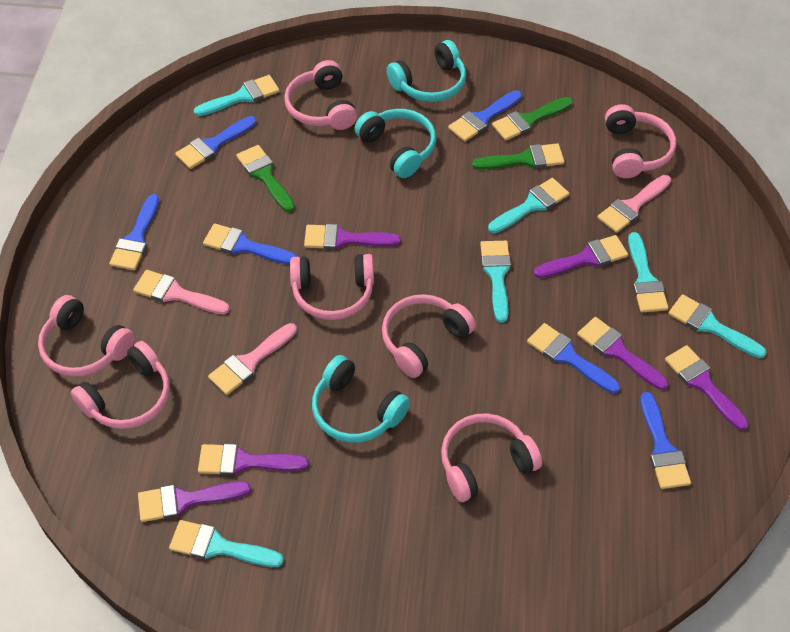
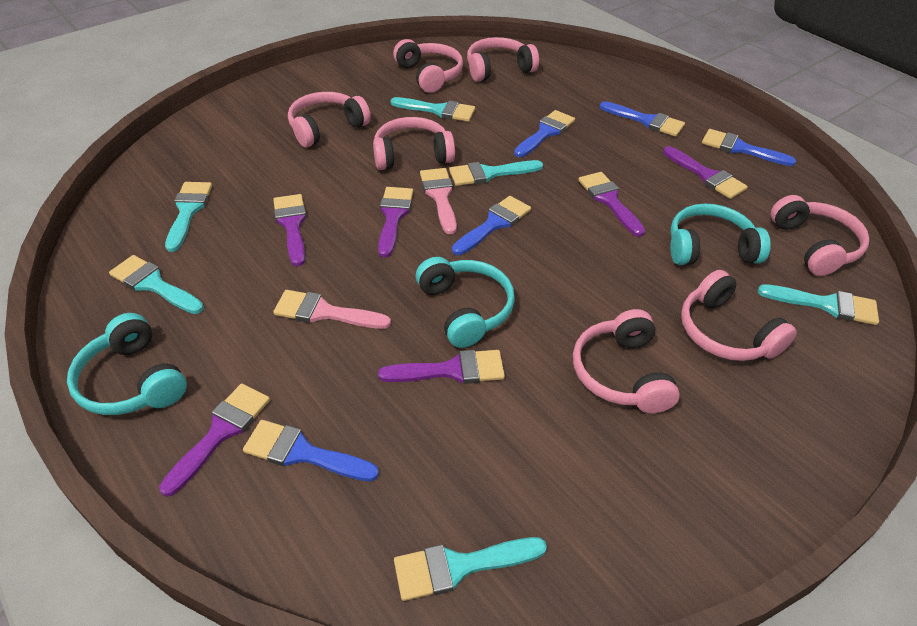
blue brush: 6 -> 5
green brush: 3 -> 0
pink brush: 3 -> 2

